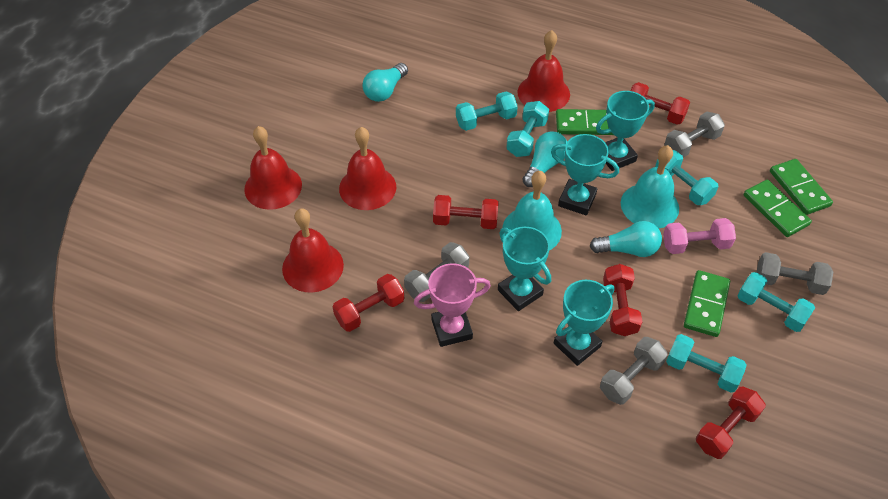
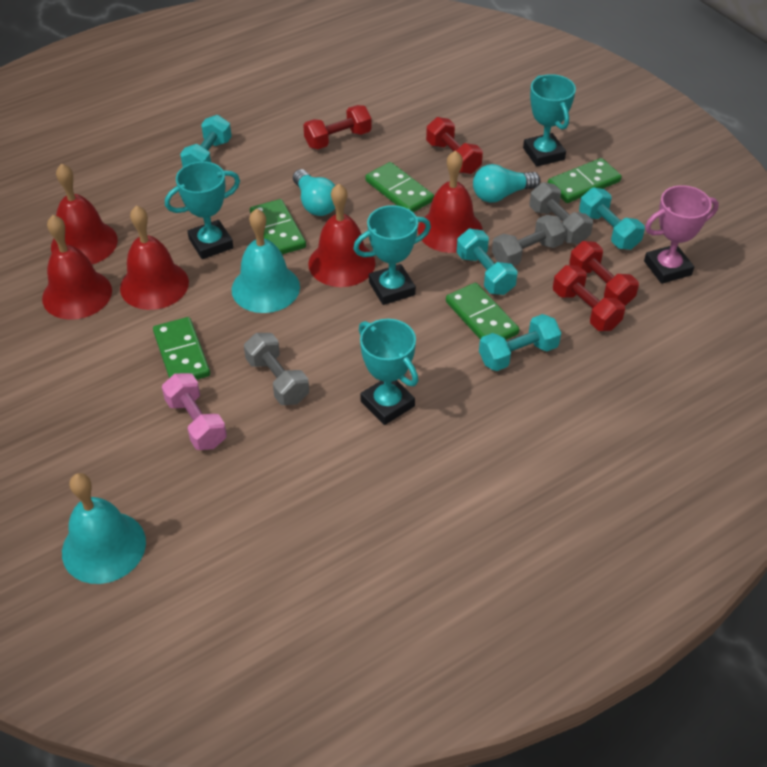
green domino: 4 -> 5
grey dumbbell: 4 -> 3
red bell: 4 -> 5
red dumbbell: 5 -> 4
turquoise dumbbell: 5 -> 4
turquoise light bulb: 3 -> 2

